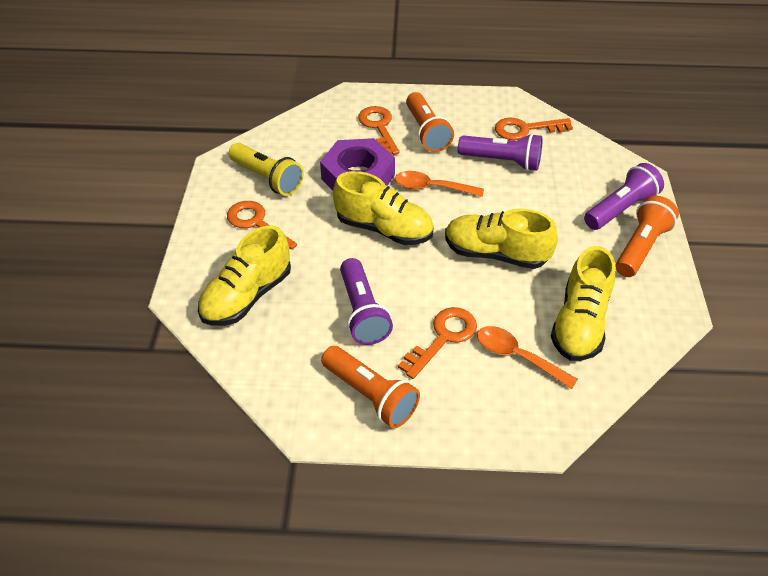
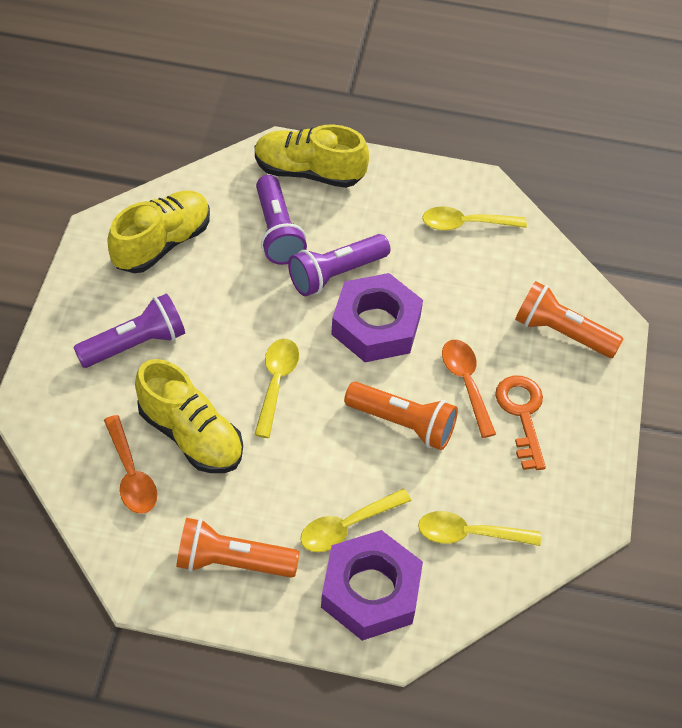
orange key: 4 -> 1
purple nut: 1 -> 2
yellow flashlight: 1 -> 0
yellow shoe: 4 -> 3
yellow spoon: 0 -> 4

